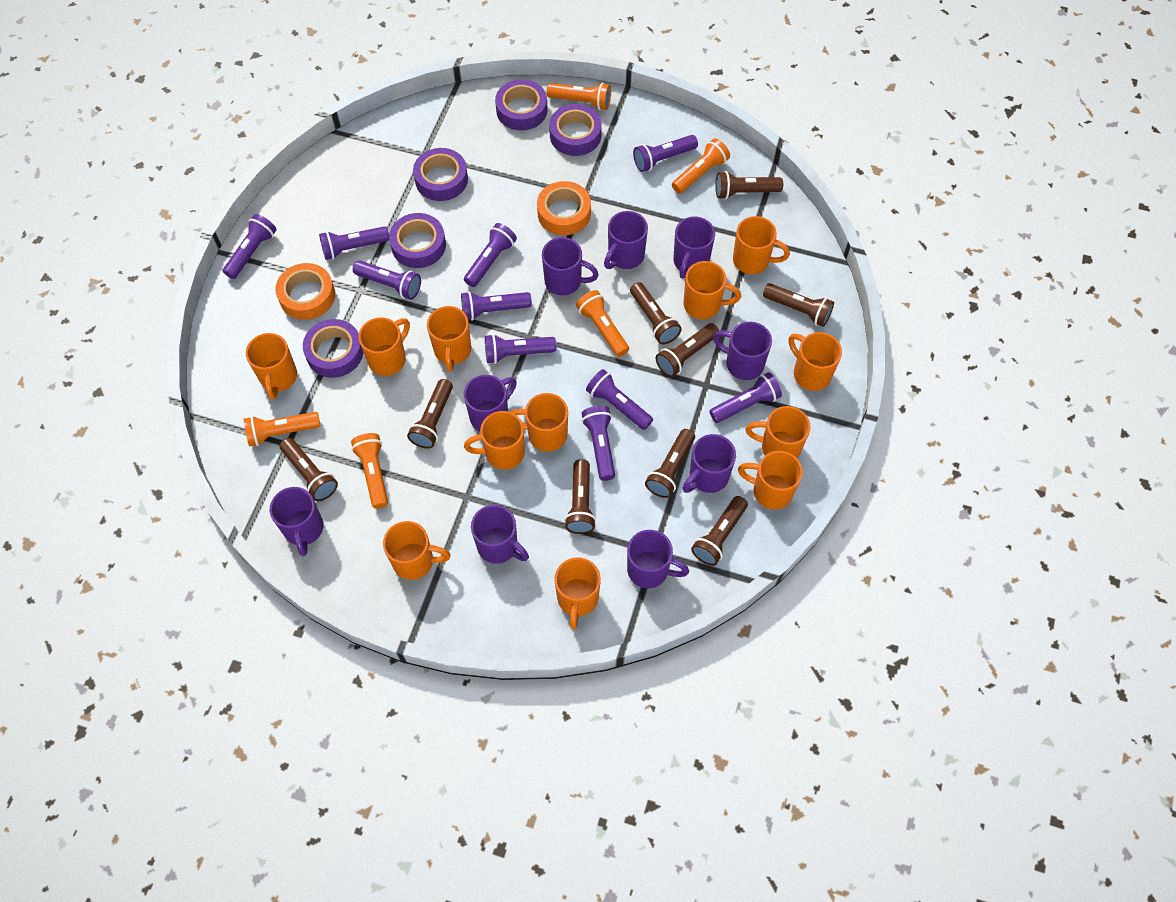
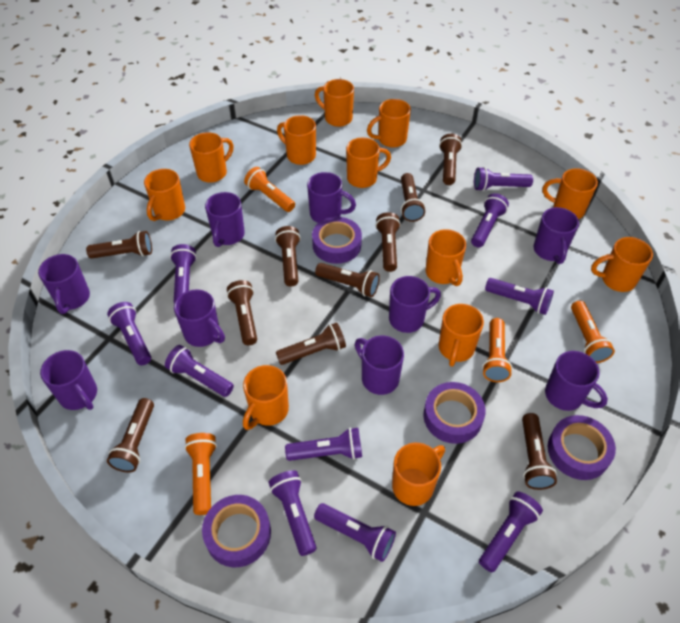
brown flashlight: 9 -> 10
orange flashlight: 5 -> 4
orange tape: 2 -> 0
purple tape: 5 -> 4

